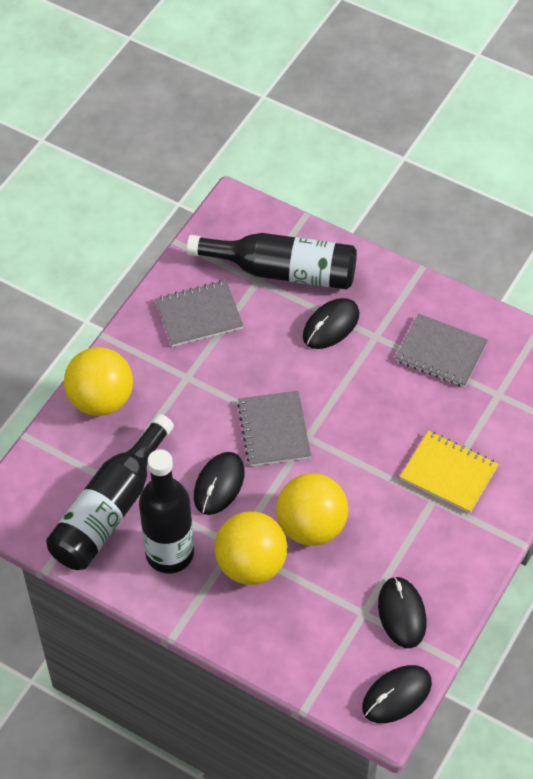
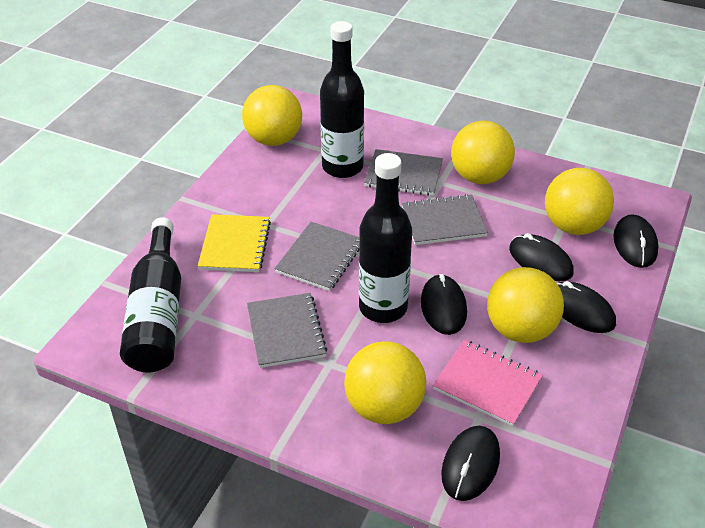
black mouse: 4 -> 5
grey notebook: 3 -> 4
pink notebook: 0 -> 1
yellow ball: 3 -> 5

